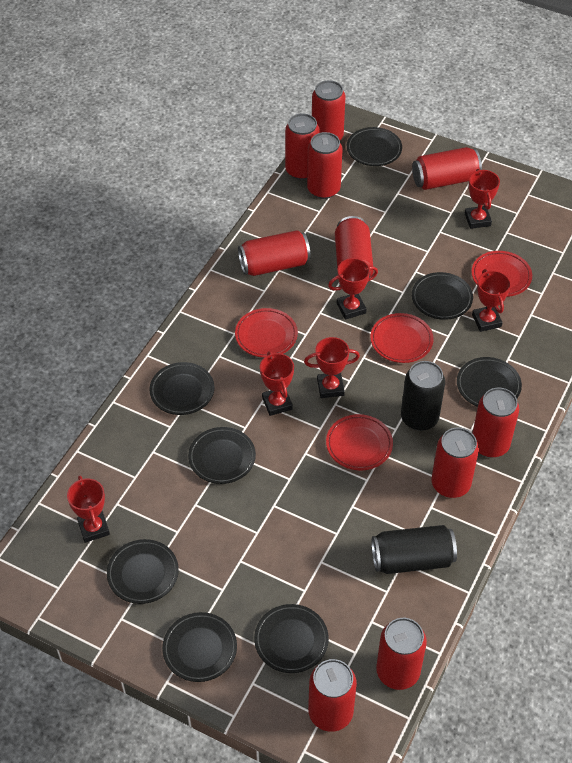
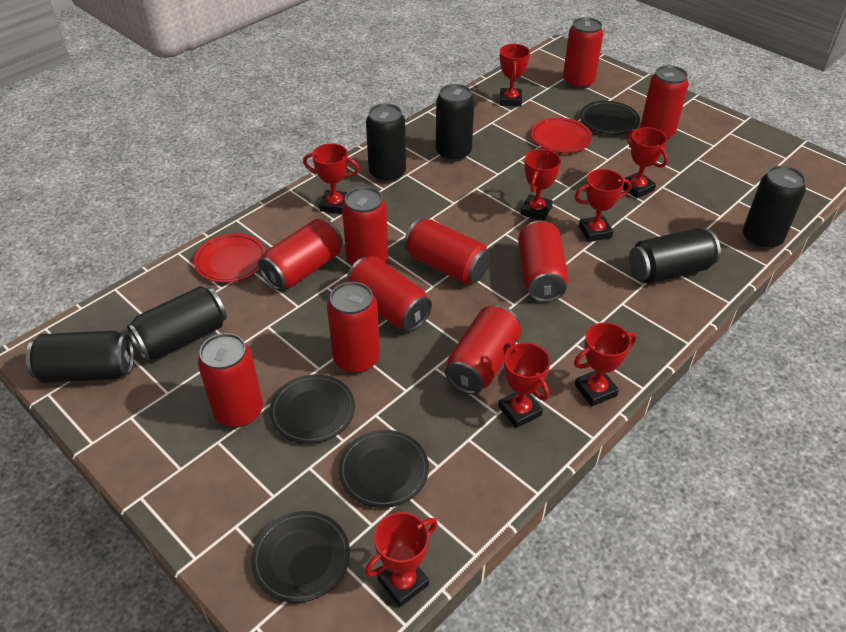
black can: 2 -> 6
black plate: 8 -> 4
red plate: 4 -> 2
red trophy: 6 -> 8

